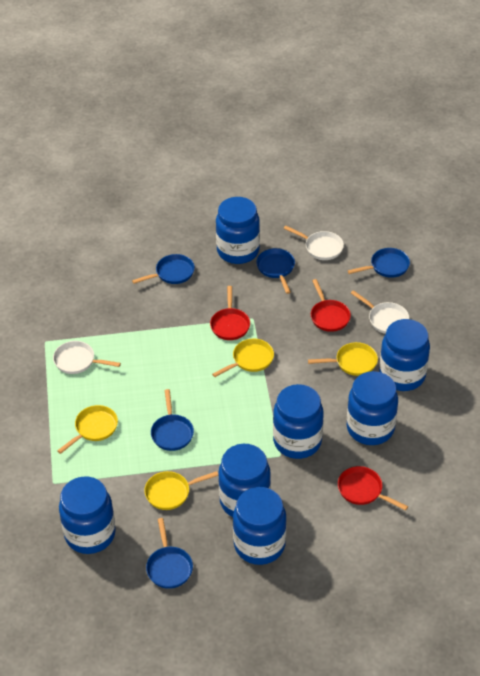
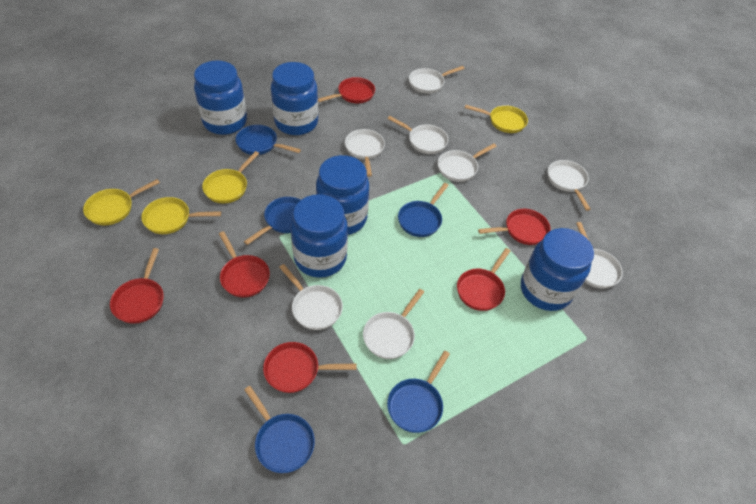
blue jar: 7 -> 5
red pan: 3 -> 6
white pan: 3 -> 8

